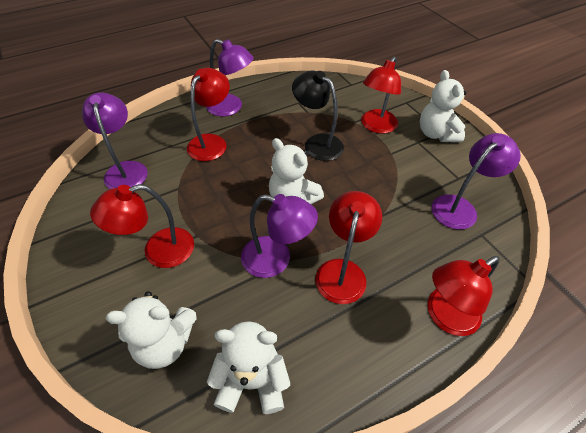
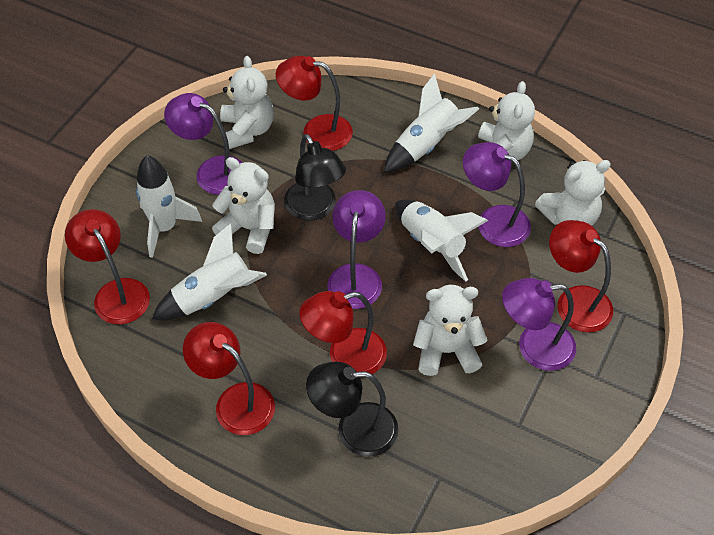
black lamp: 1 -> 2
white rocket: 0 -> 4
white teddy bear: 4 -> 5

